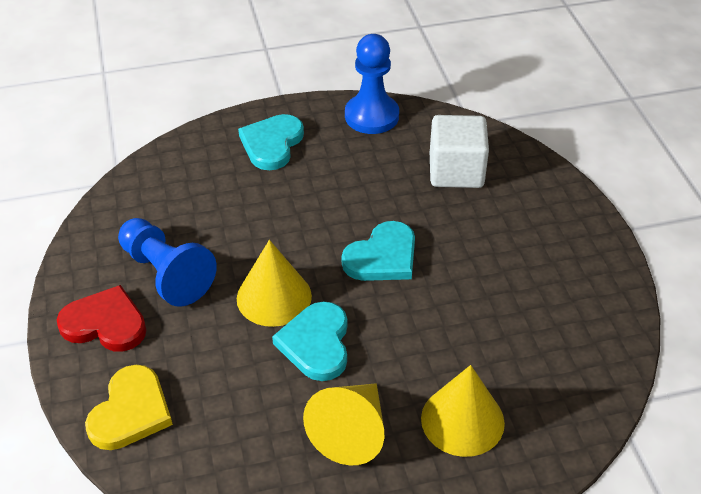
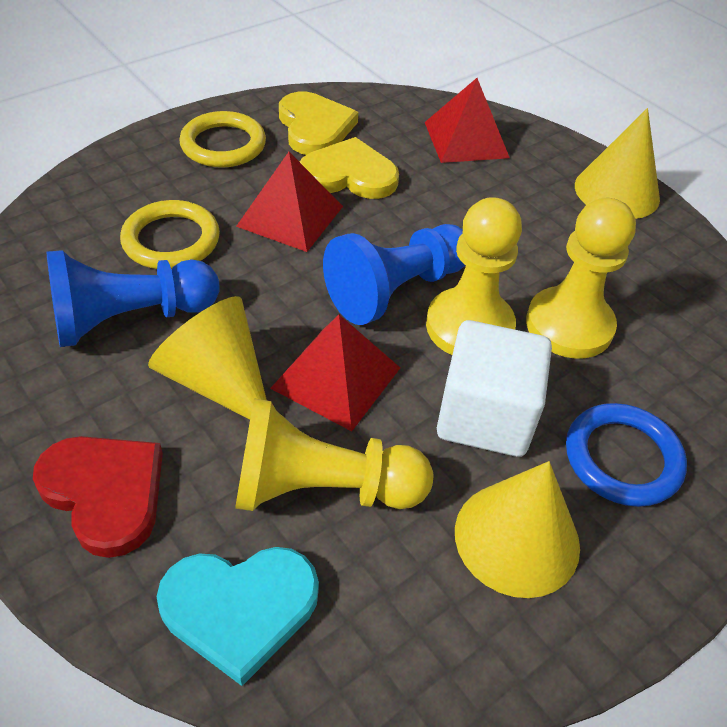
blue ring: 0 -> 1
red pyramid: 0 -> 3
turquoise heart: 3 -> 1
yellow heart: 1 -> 2
yellow pawn: 0 -> 3
yellow ring: 0 -> 2

